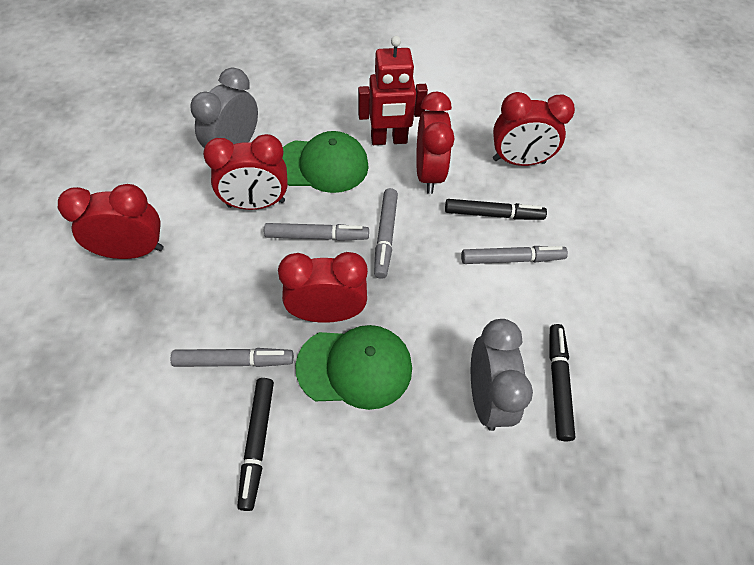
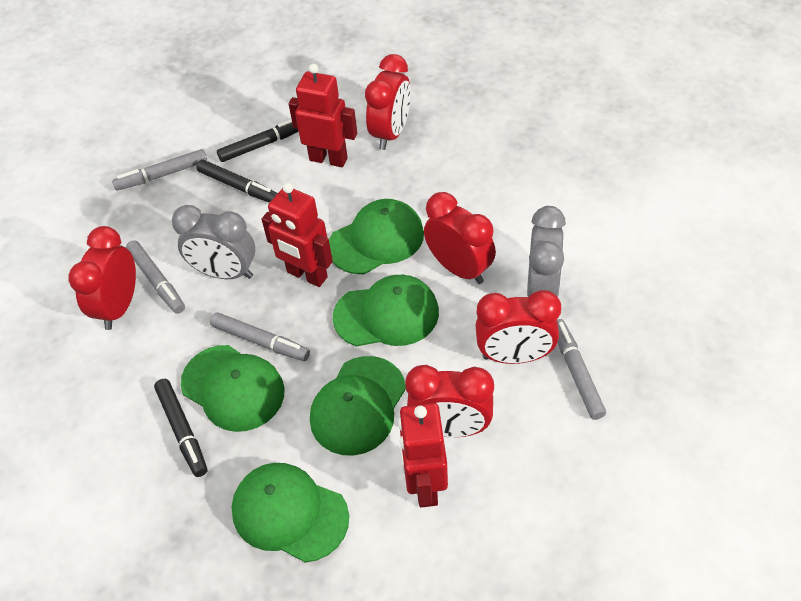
green cap: 2 -> 5
red robot: 1 -> 3

